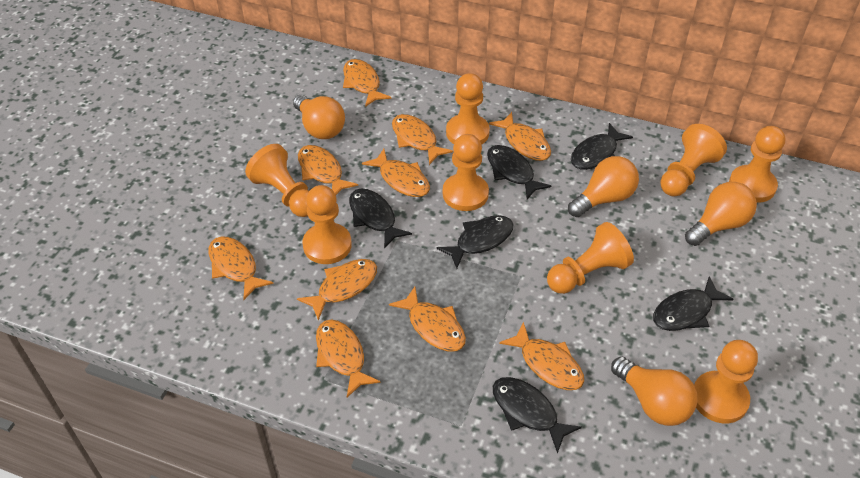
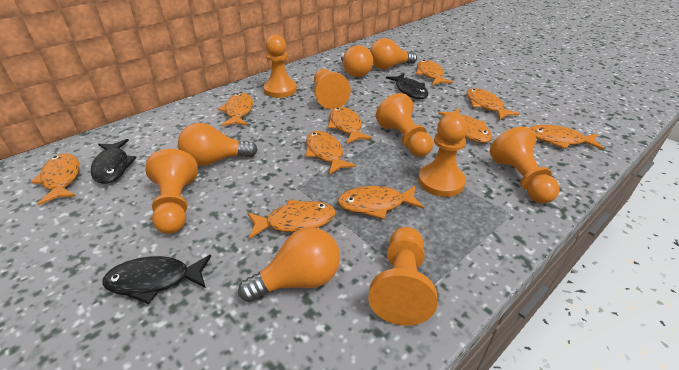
black fish: 6 -> 3
orange pawn: 8 -> 7

